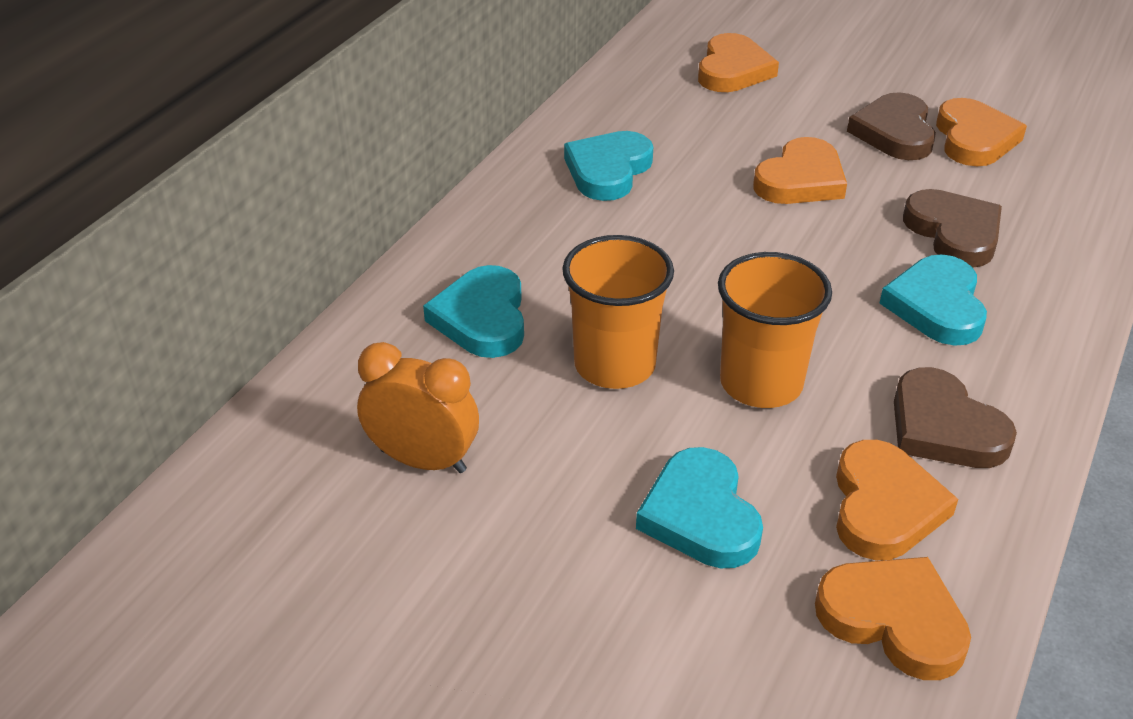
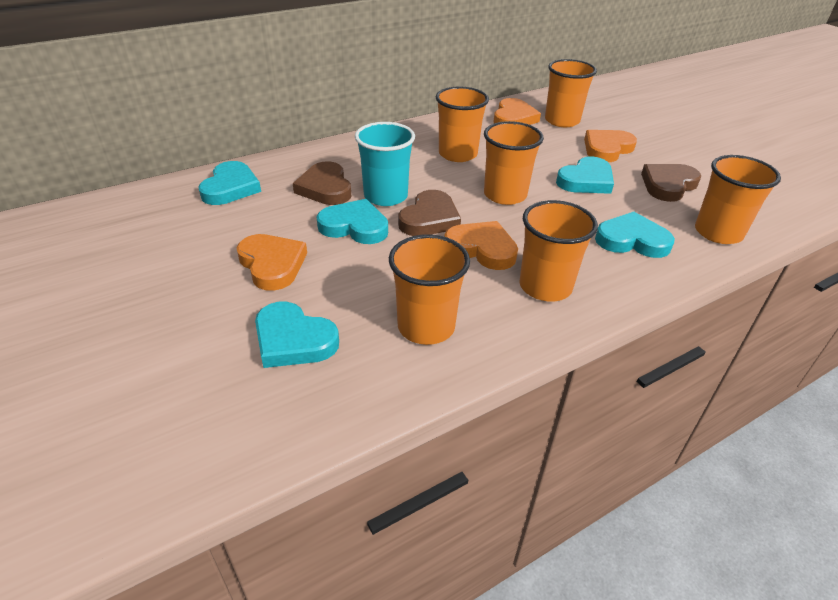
orange clock: 1 -> 0
orange cup: 2 -> 6
orange heart: 5 -> 4
turquoise cup: 0 -> 1
turquoise heart: 4 -> 5

